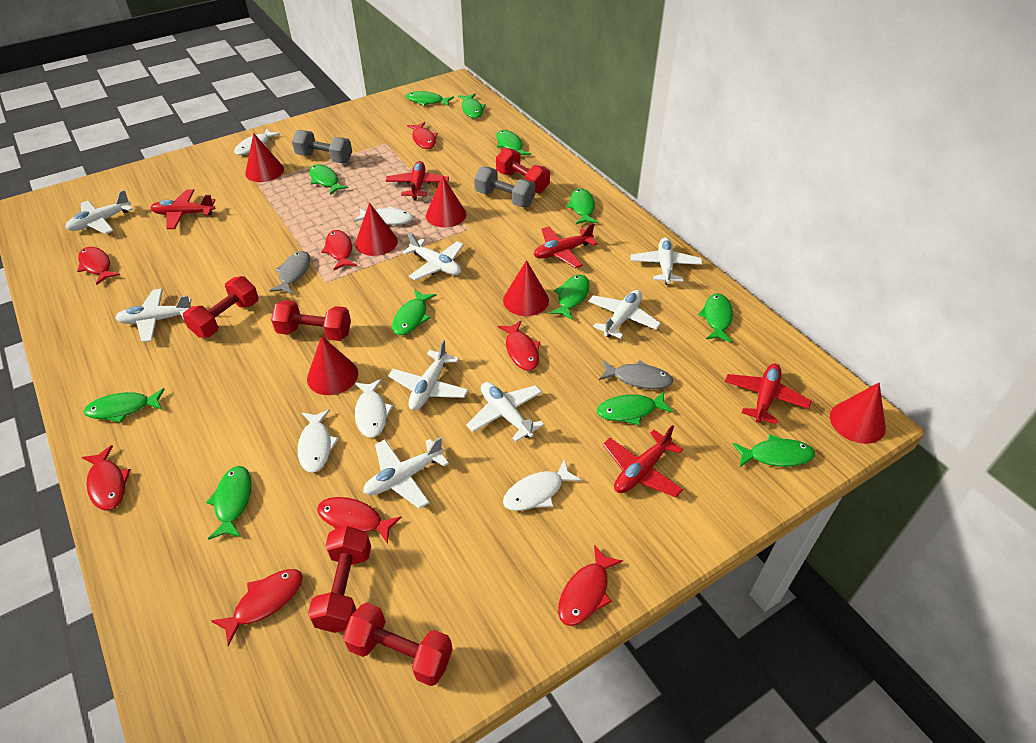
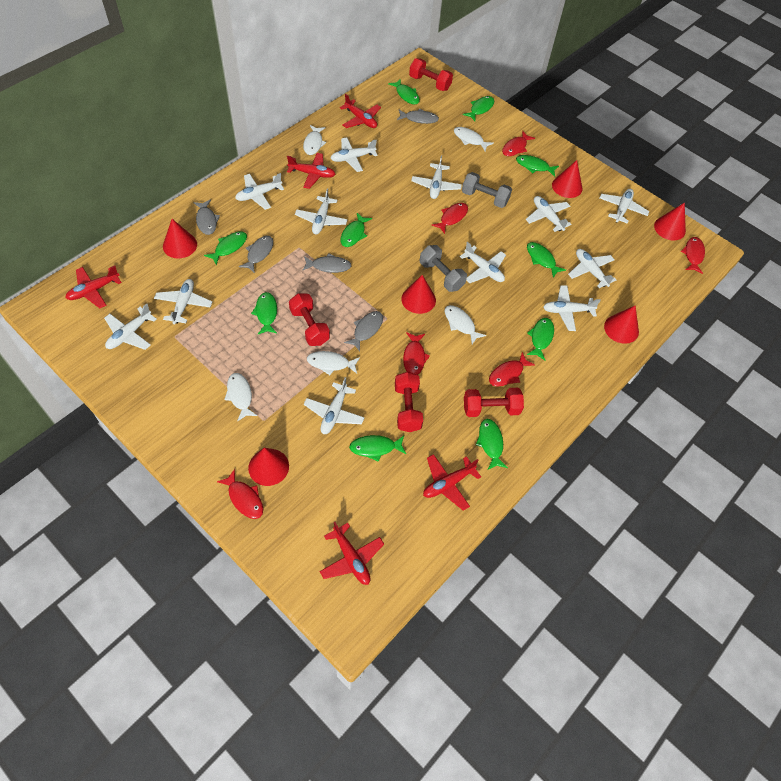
green fish: 12 -> 10
grey fish: 2 -> 5
red dumbbell: 5 -> 4
red fish: 8 -> 6
white plane: 8 -> 12

